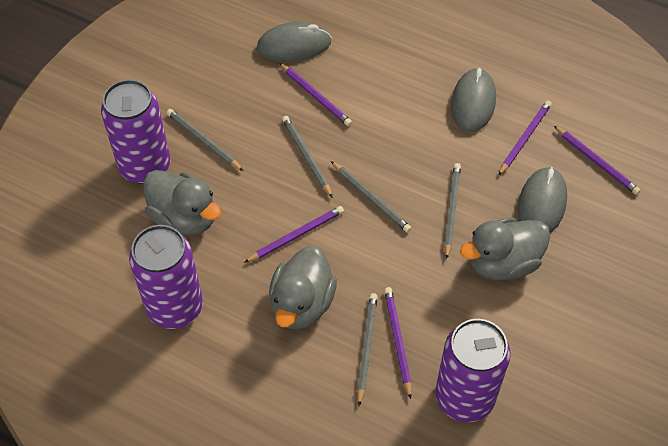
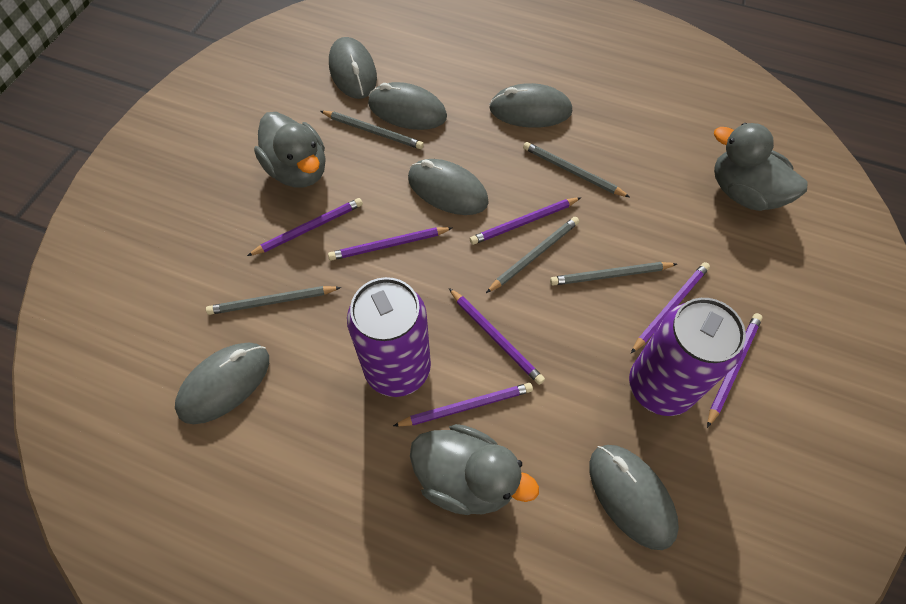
grey mouse: 3 -> 6
purple can: 3 -> 2
purple pencil: 5 -> 7

